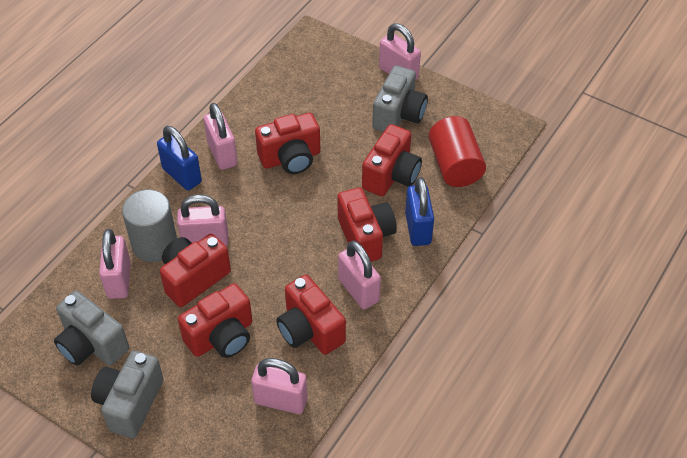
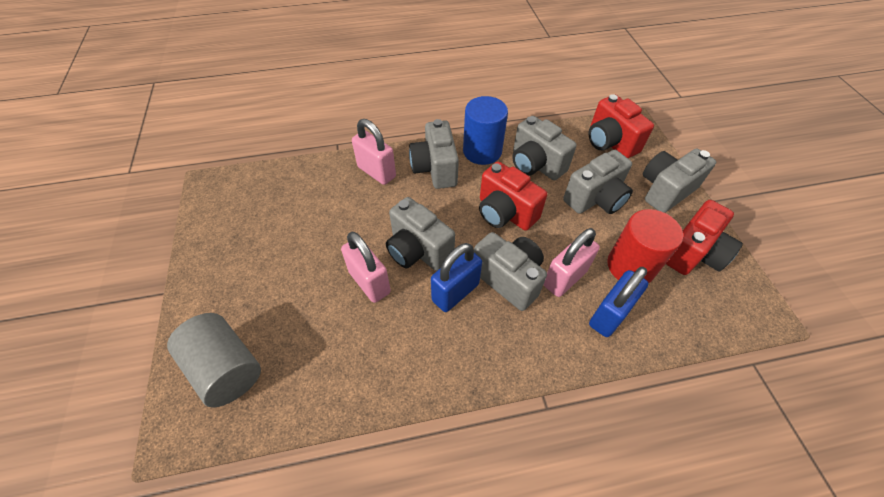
blue cylinder: 0 -> 1
grey camera: 3 -> 6
pink padlock: 6 -> 3
red camera: 6 -> 3

